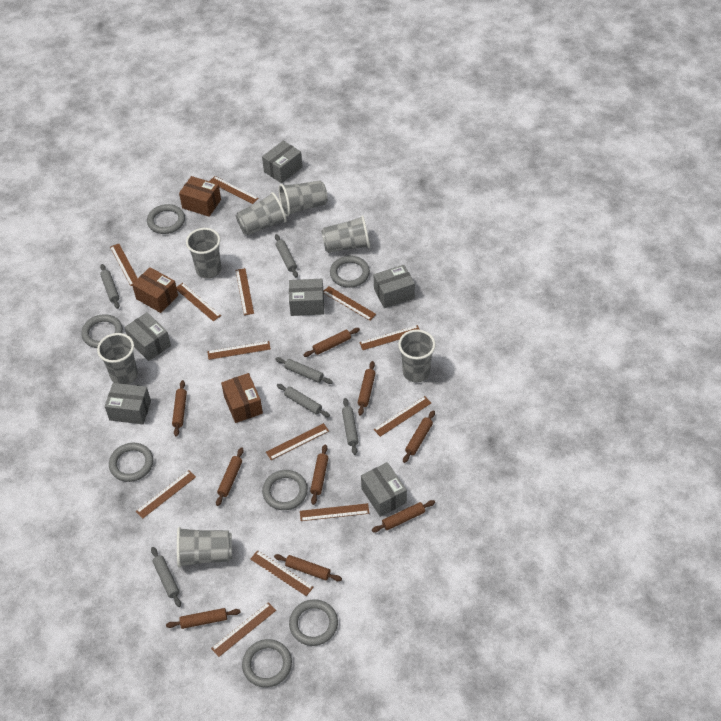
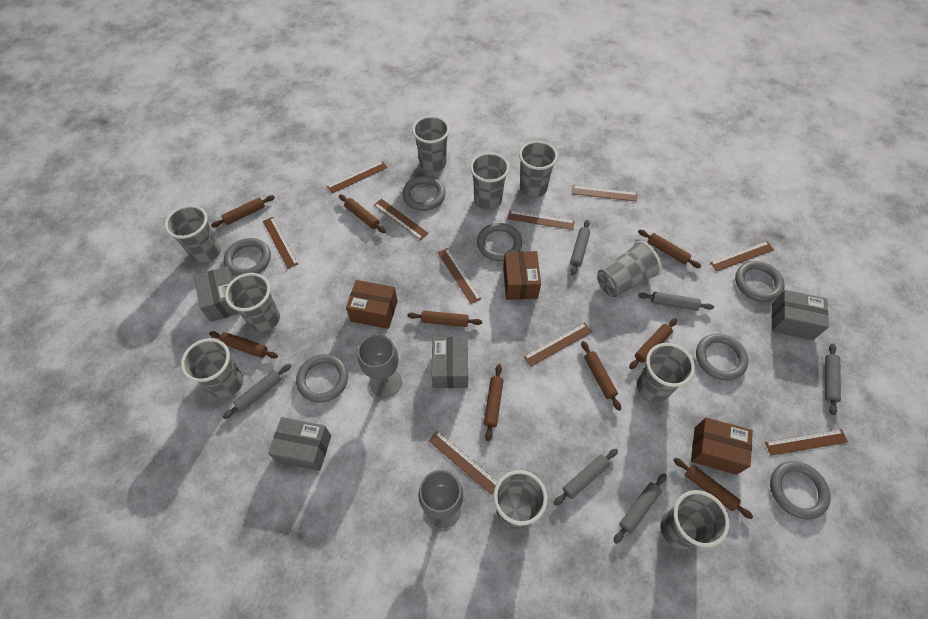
brown ruler: 13 -> 10
grey box: 6 -> 4
grey cup: 7 -> 10
grey goblet: 0 -> 2

